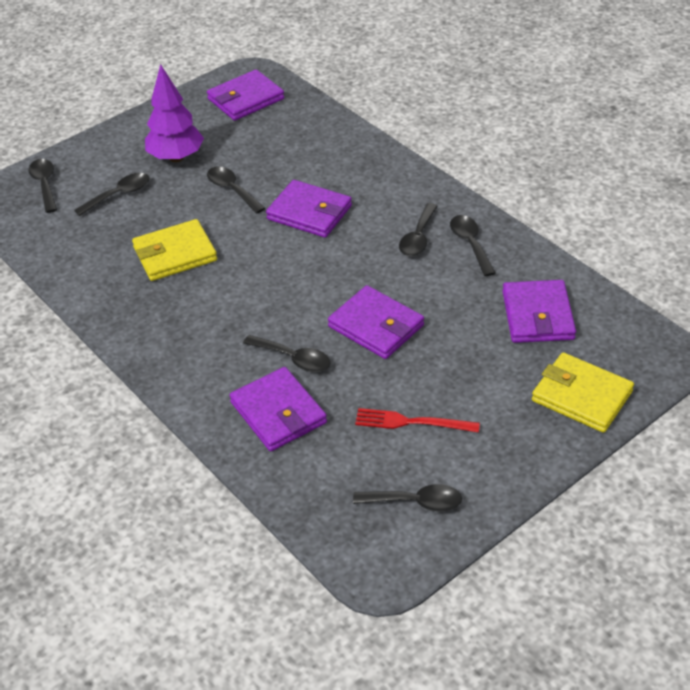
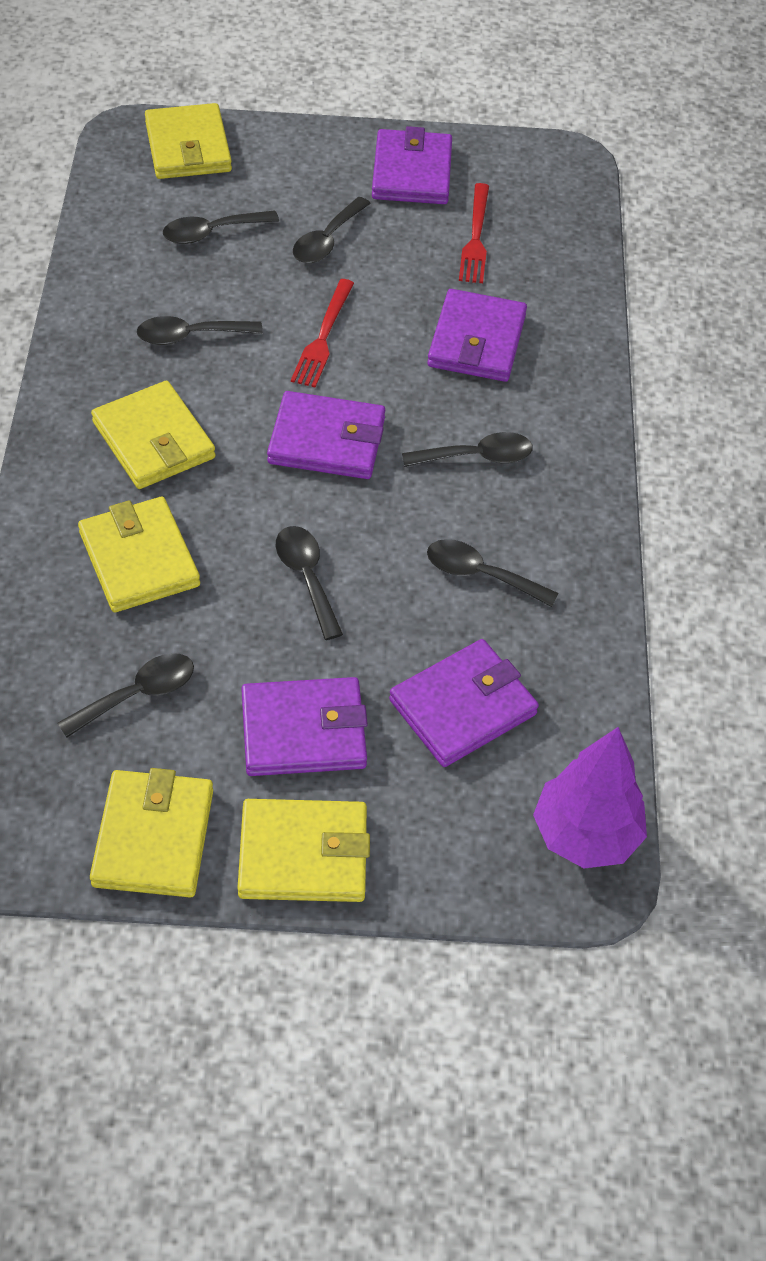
red fork: 1 -> 2
yellow wallet: 2 -> 5

